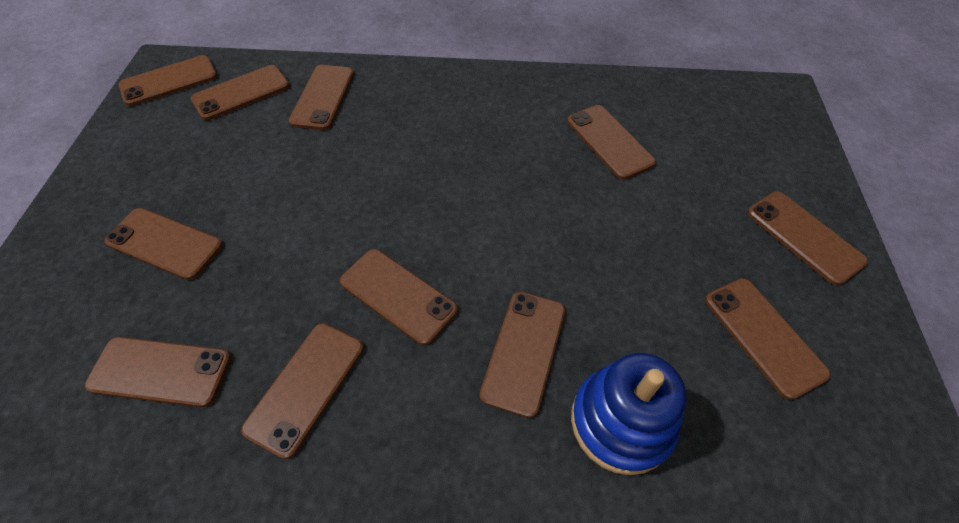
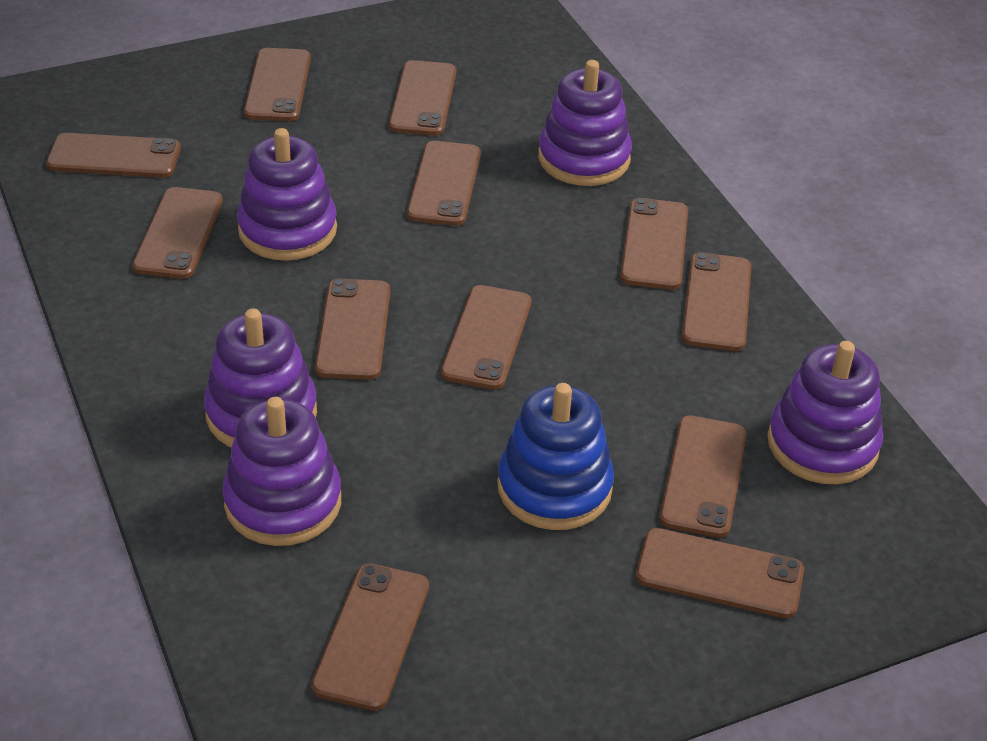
brown phone: 11 -> 12
purple stacking toy: 0 -> 5

